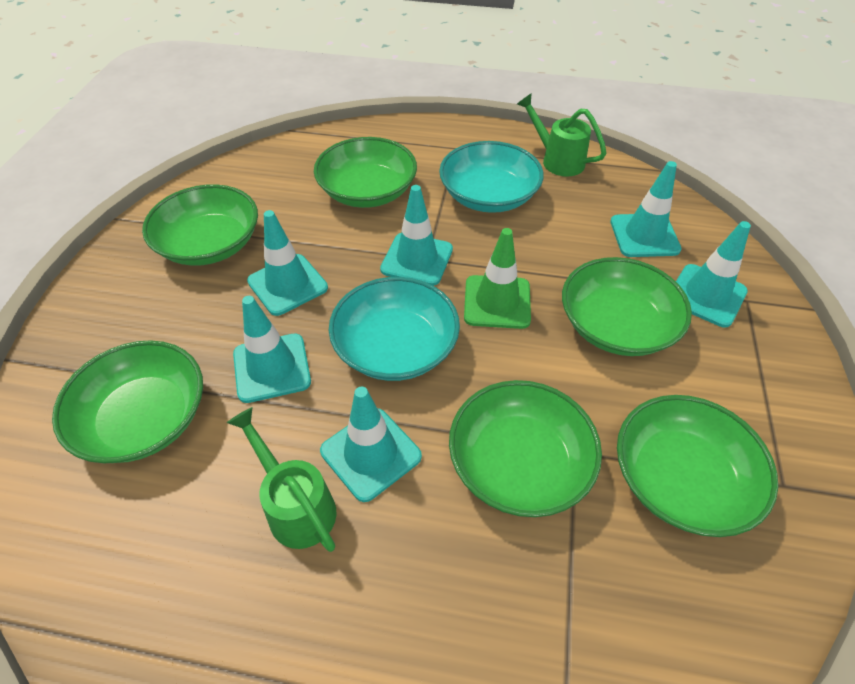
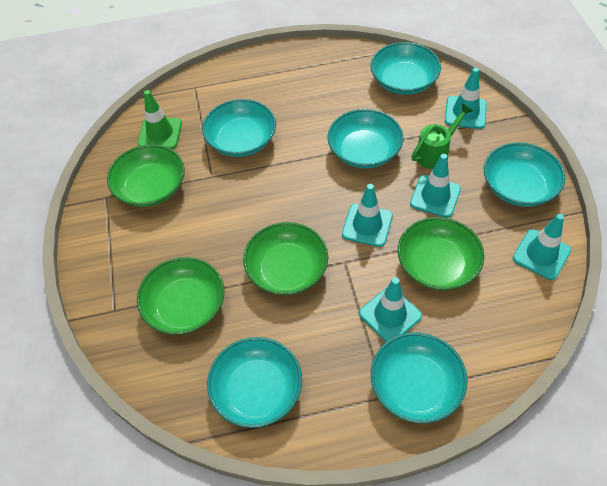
green bowl: 6 -> 4
green watering can: 2 -> 1
turquoise bowl: 2 -> 6
turquoise traffic cone: 6 -> 5

